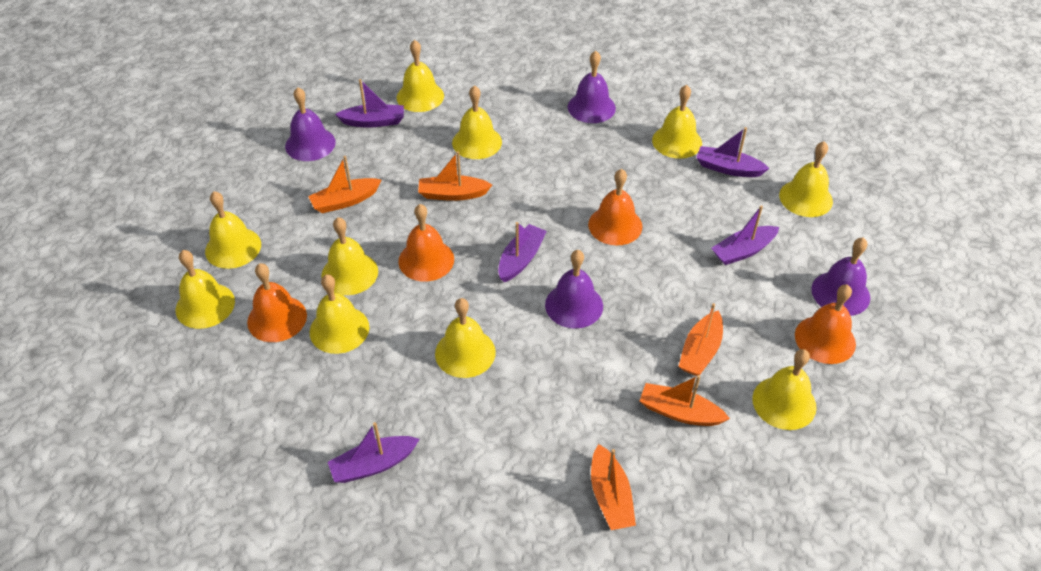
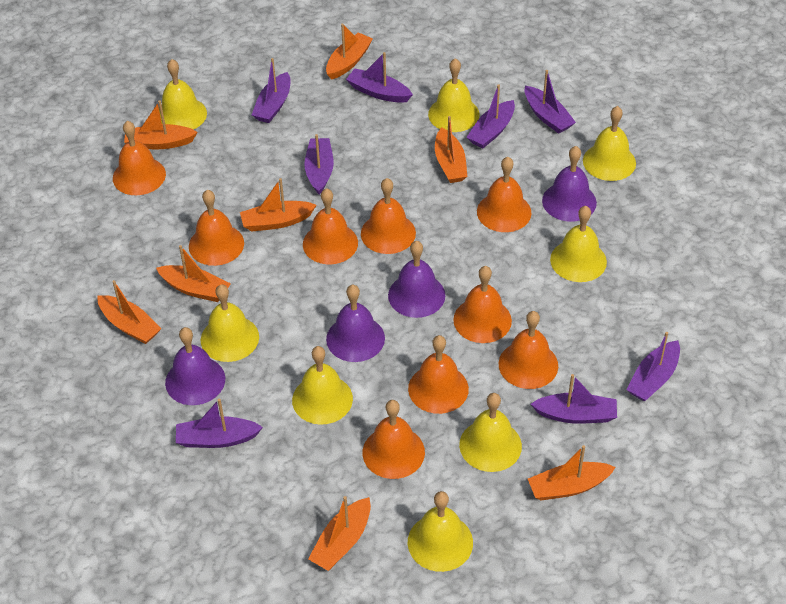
orange bell: 4 -> 9
orange boat: 5 -> 8
purple boat: 5 -> 8
yellow bell: 10 -> 8

